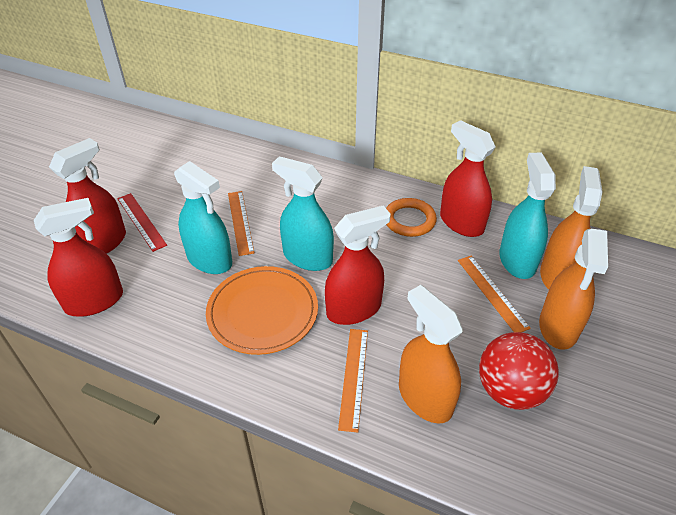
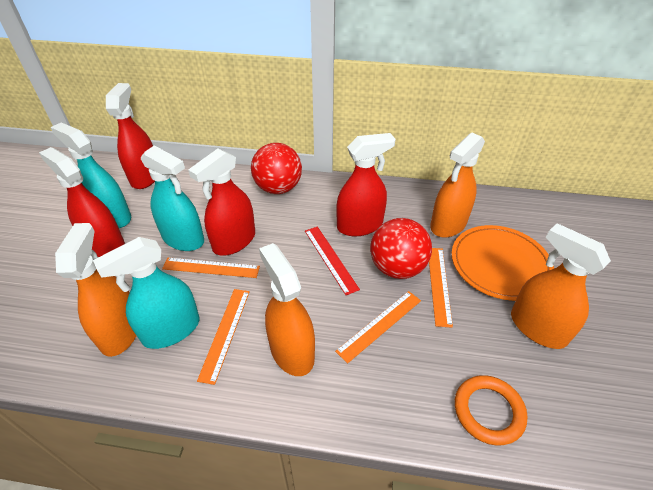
orange ruler: 3 -> 4
orange spray bottle: 3 -> 4
red ball: 1 -> 2

